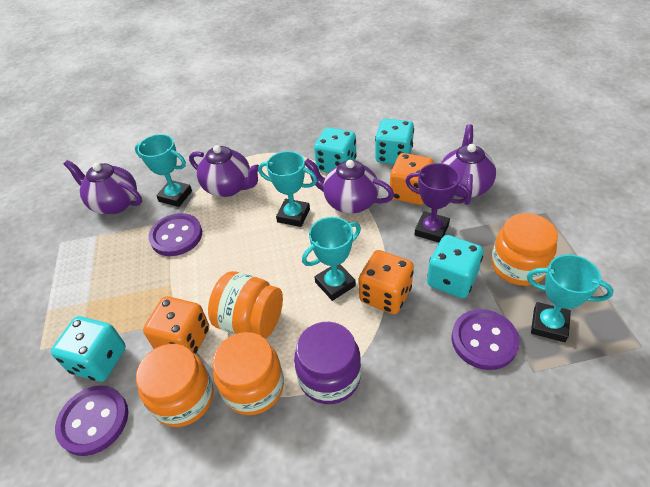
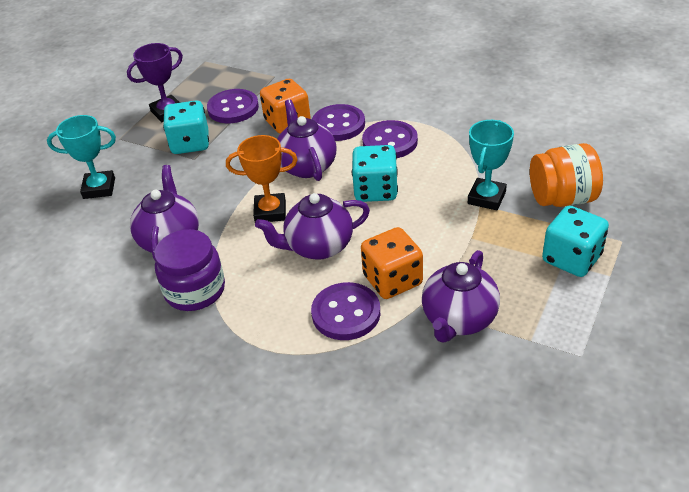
orange dice: 3 -> 2
orange jar: 4 -> 1
orange trophy: 0 -> 1
purple button: 3 -> 4
turquoise dice: 4 -> 3
turquoise trophy: 4 -> 2

